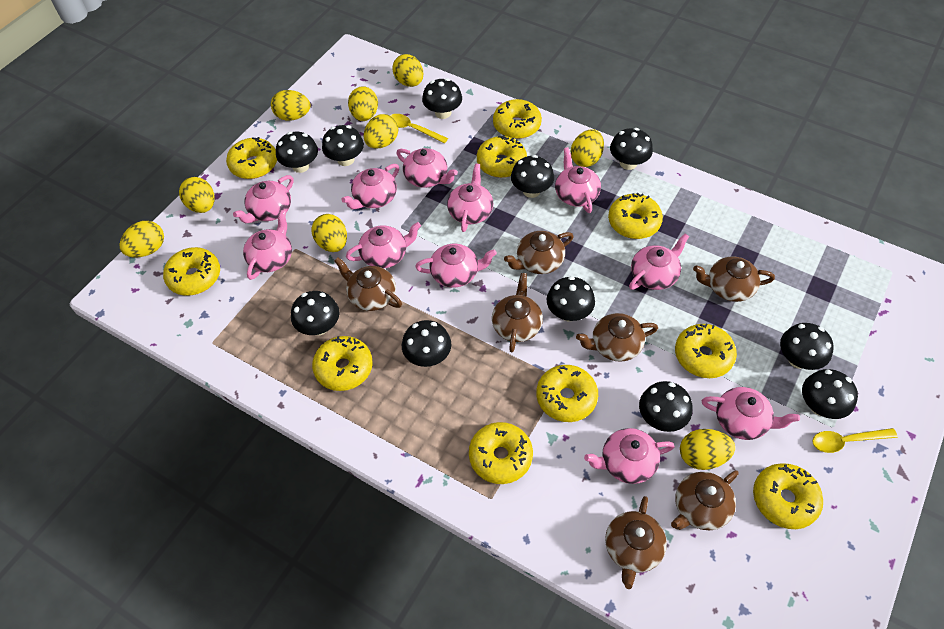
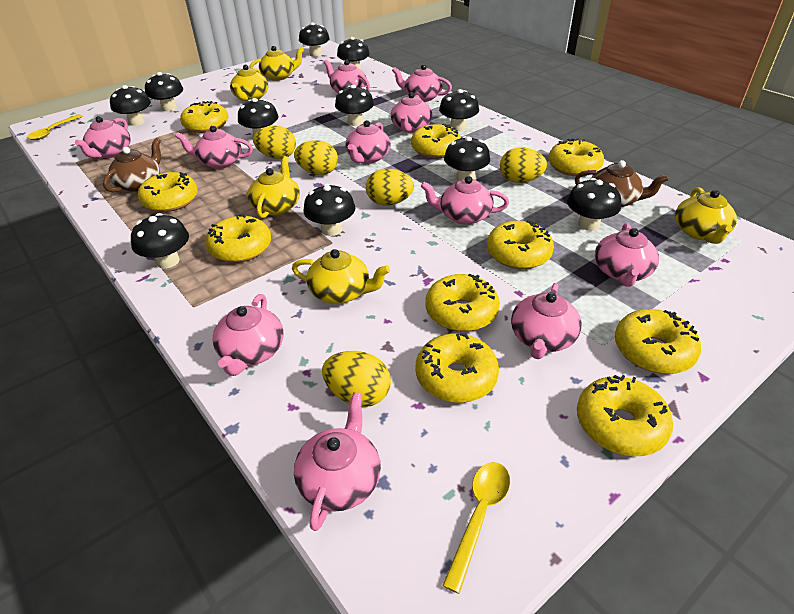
brown teapot: 7 -> 2
yellow egg: 9 -> 5
yellow teapot: 0 -> 5

